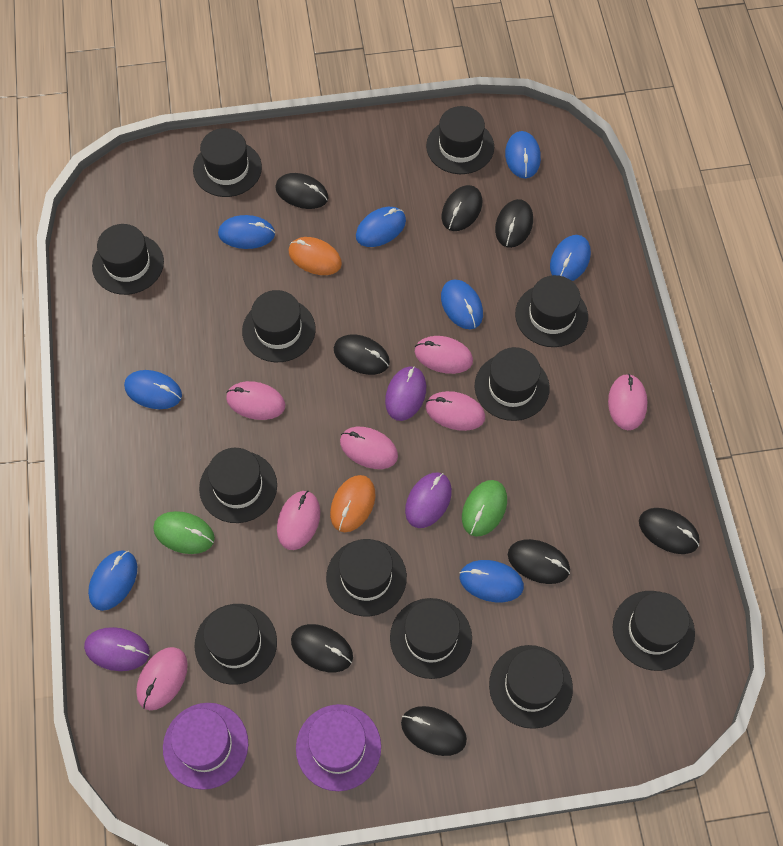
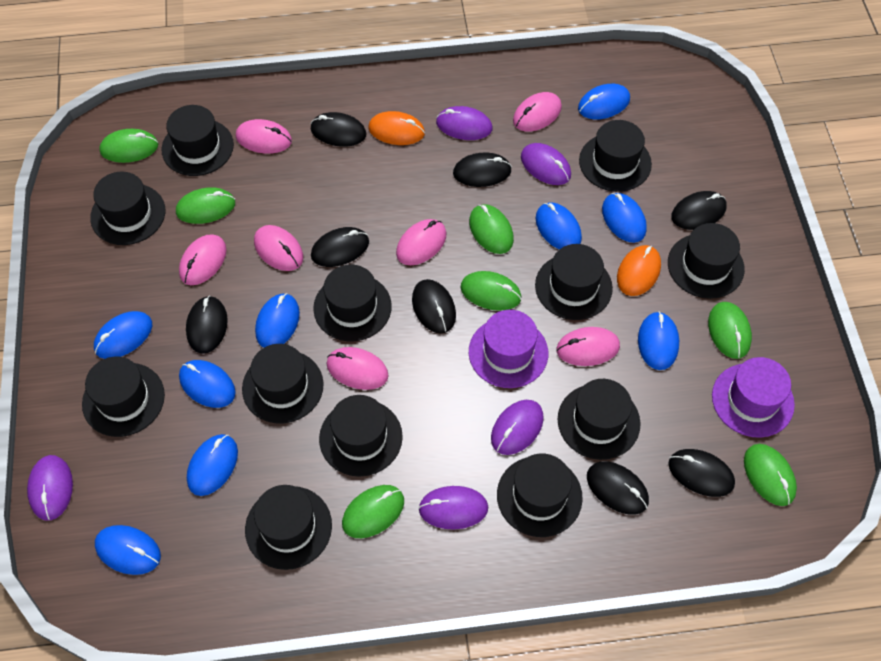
blue mouse: 8 -> 9
green mouse: 2 -> 7
purple mouse: 3 -> 5

